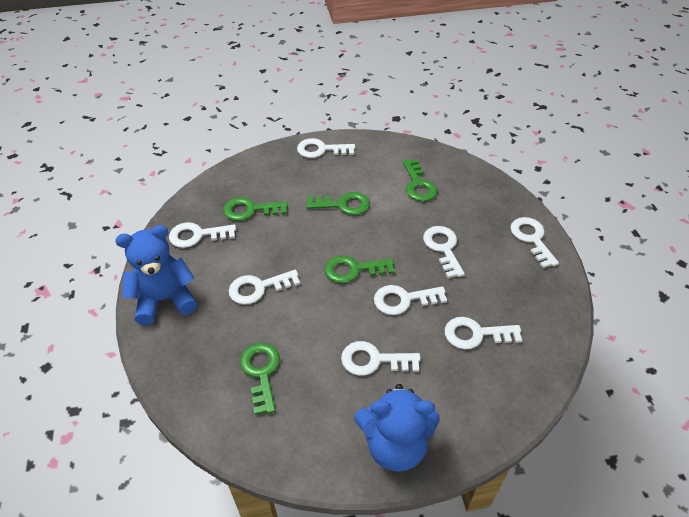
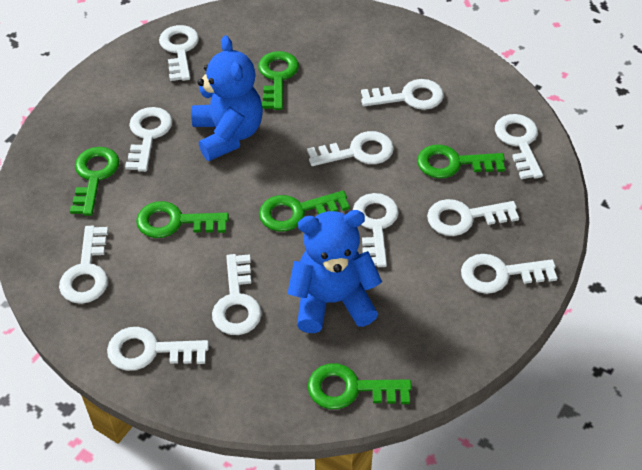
green key: 5 -> 6
white key: 8 -> 11

